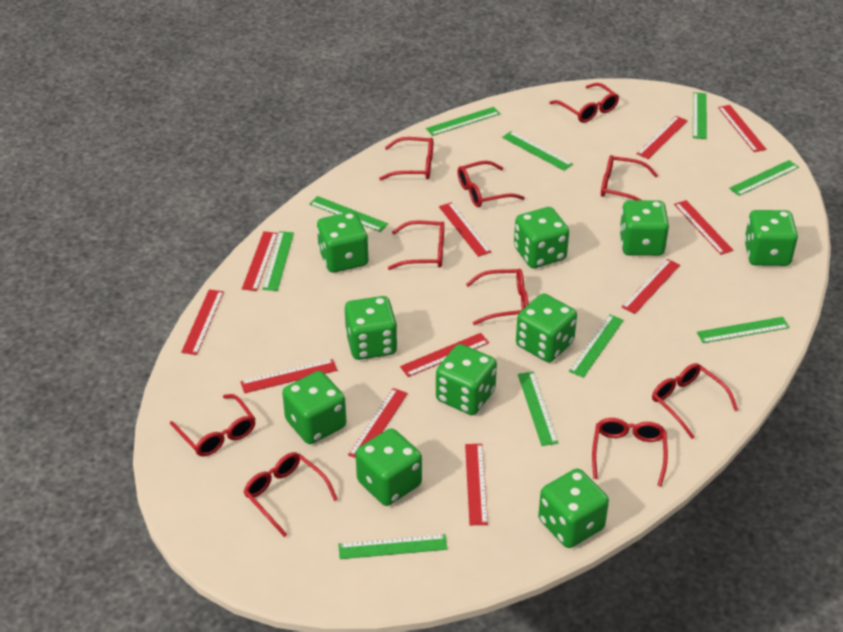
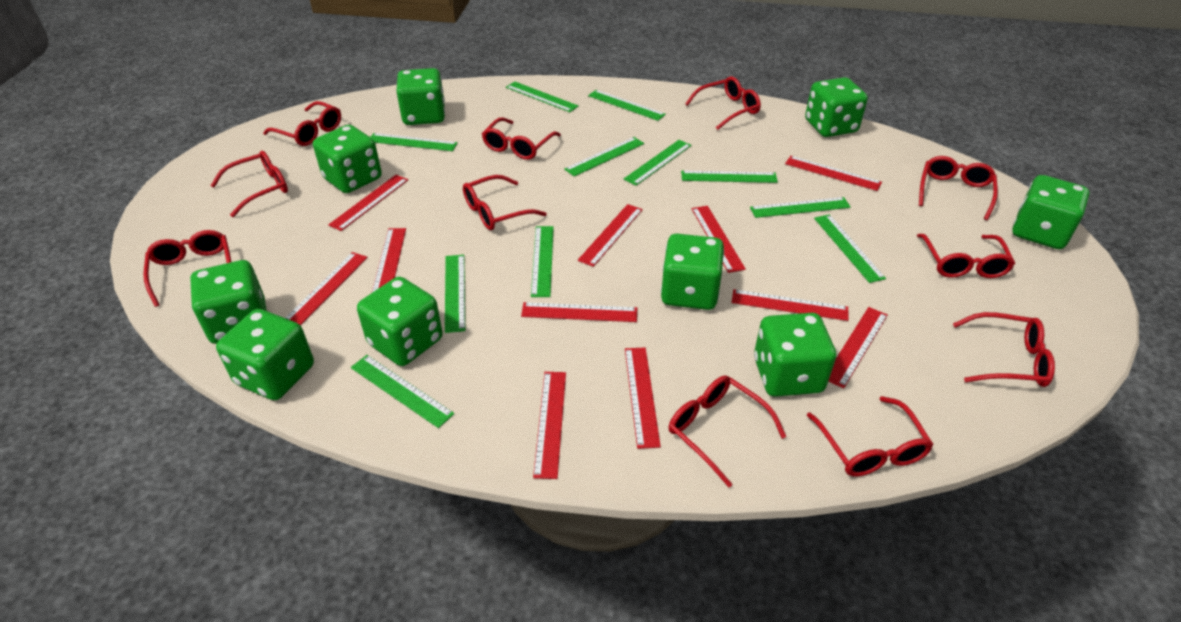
green dice: 10 -> 9
green ruler: 10 -> 11
red glasses: 10 -> 11

